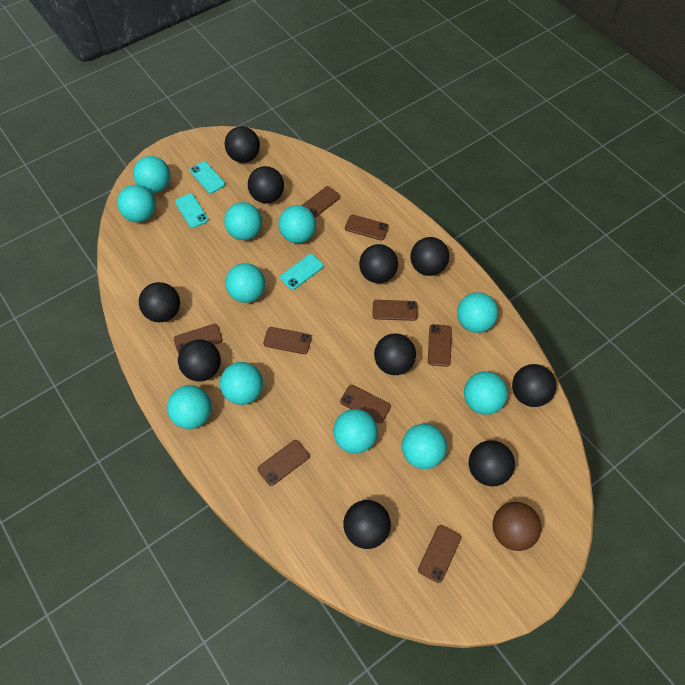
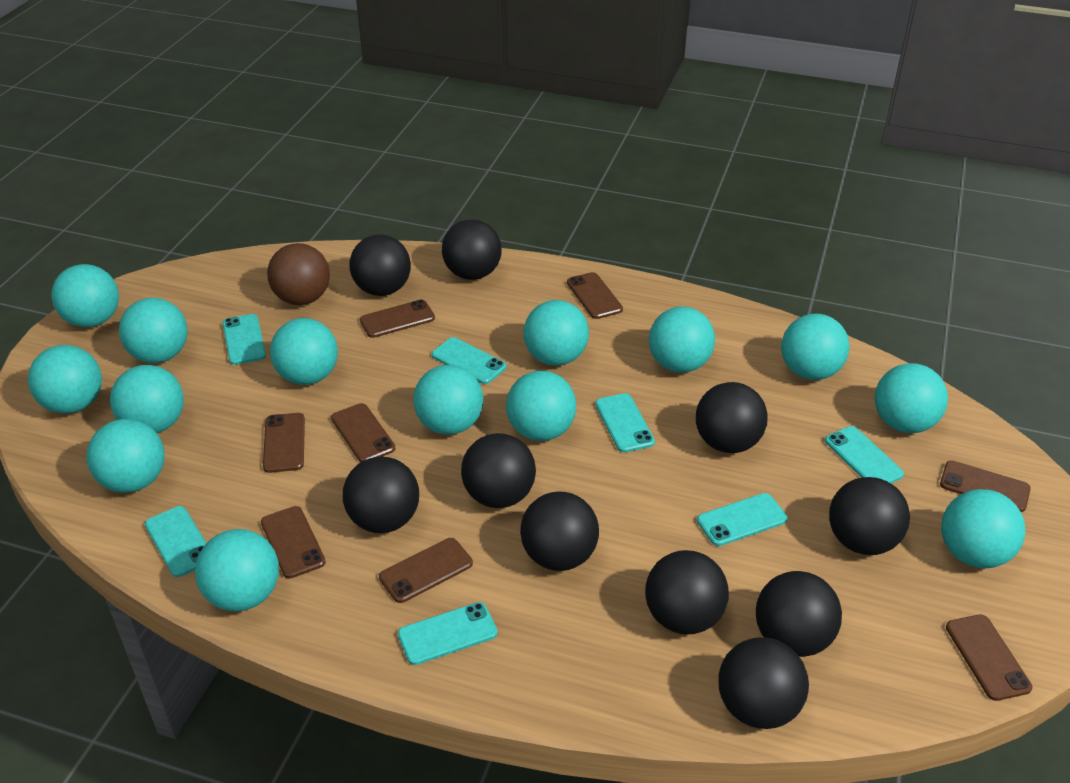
brown phone: 9 -> 8
turquoise ball: 11 -> 14
turquoise phone: 3 -> 7

